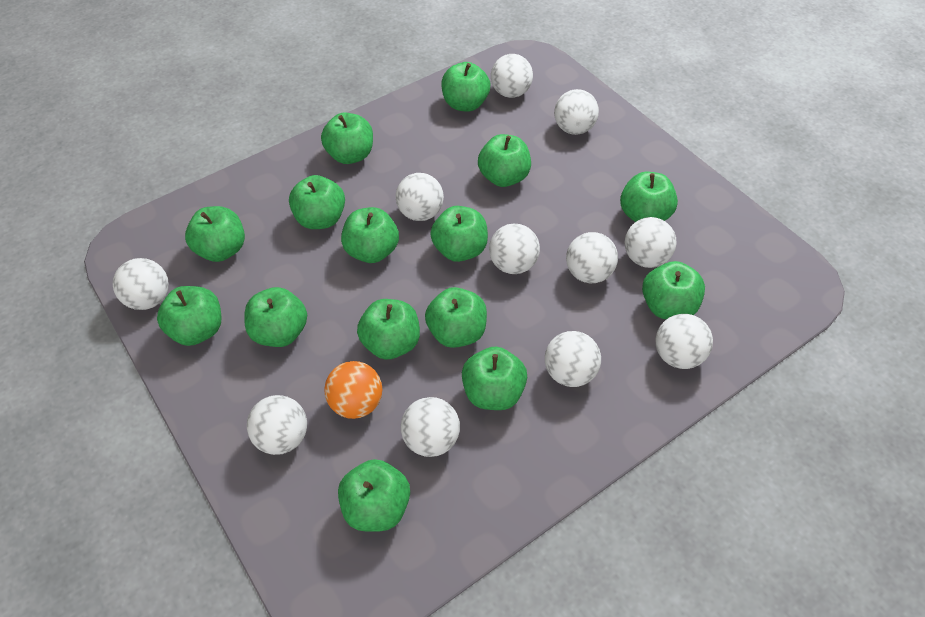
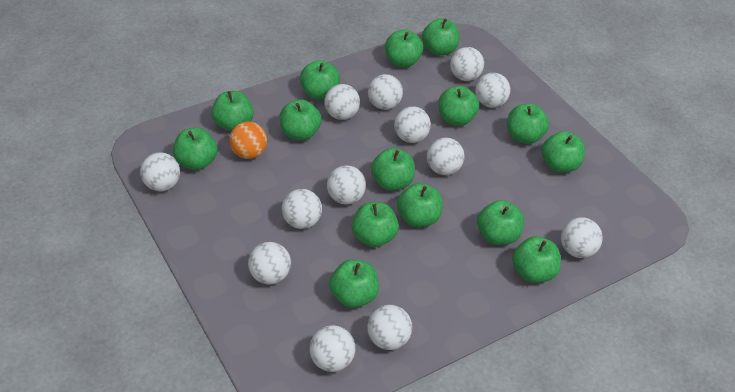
white ball: 11 -> 13

